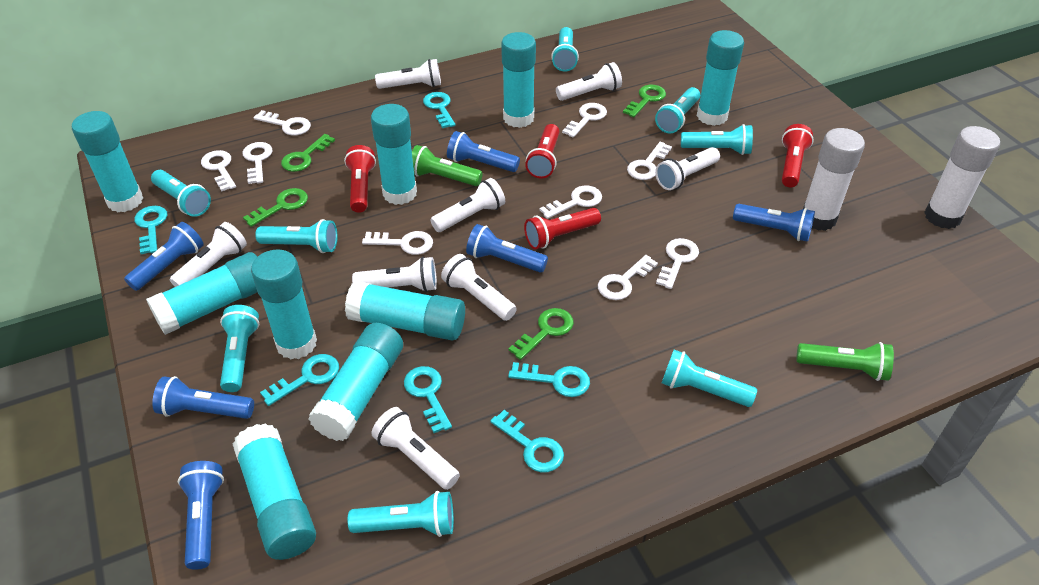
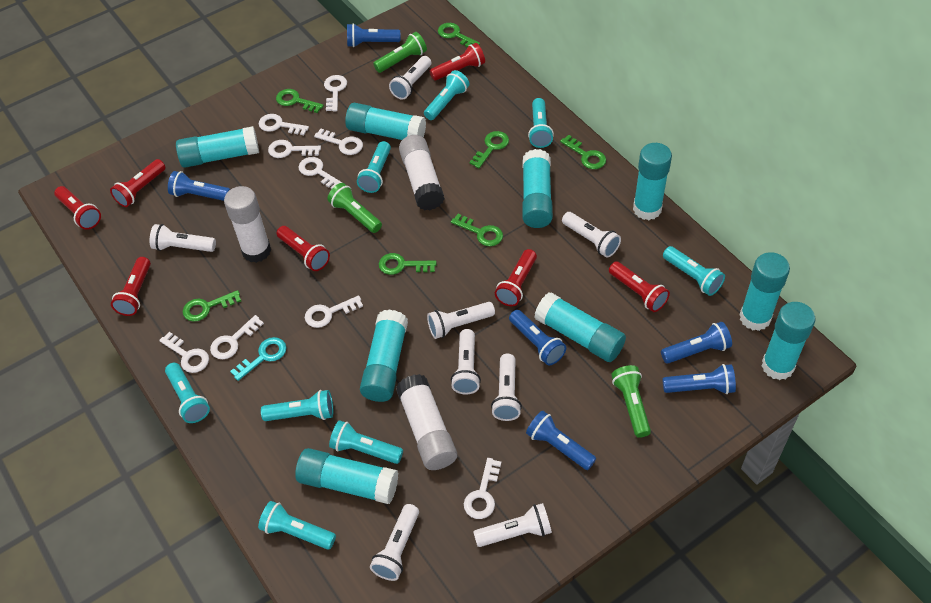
green flashlight: 2 -> 3
green key: 4 -> 7
red flashlight: 4 -> 7
turquoise key: 6 -> 1
white glue stick: 2 -> 3

